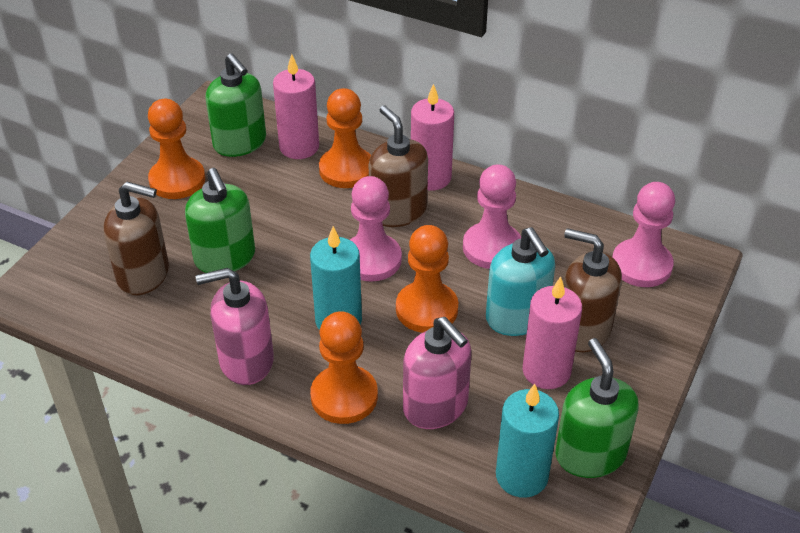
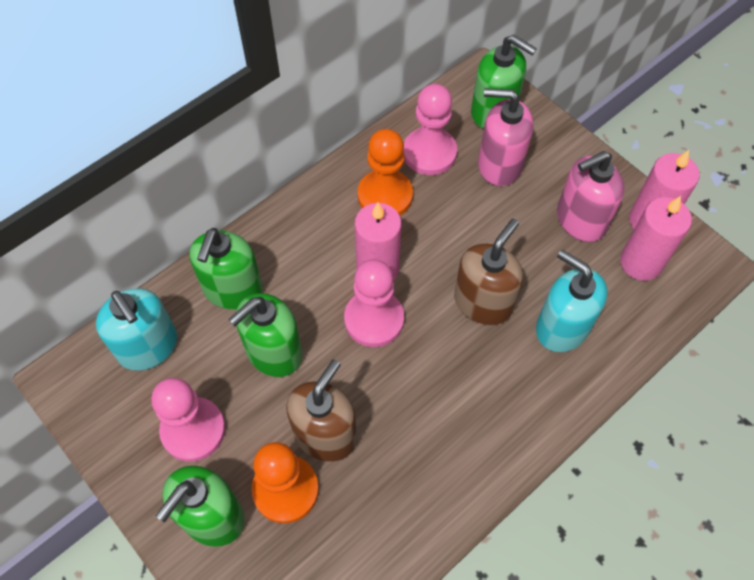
brown soap dispenser: 3 -> 2
green soap dispenser: 3 -> 4
orange pawn: 4 -> 2
turquoise candle: 2 -> 0
turquoise soap dispenser: 1 -> 2

